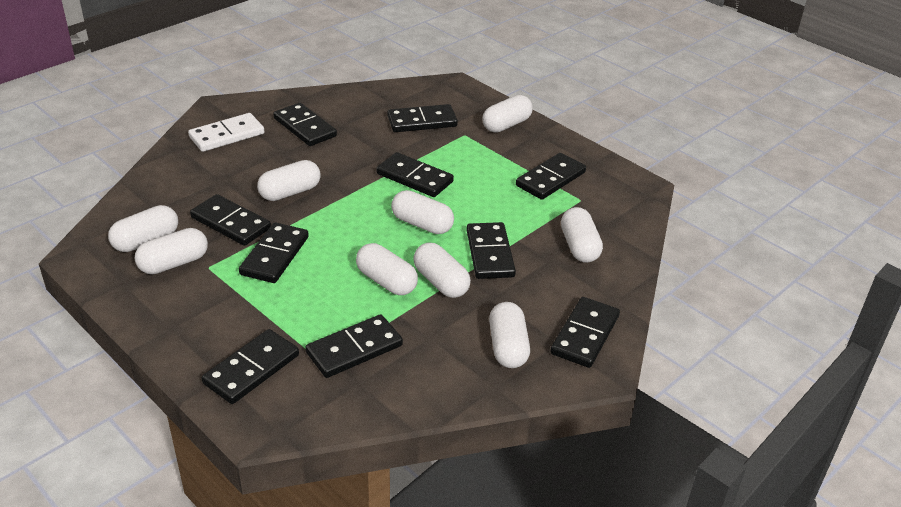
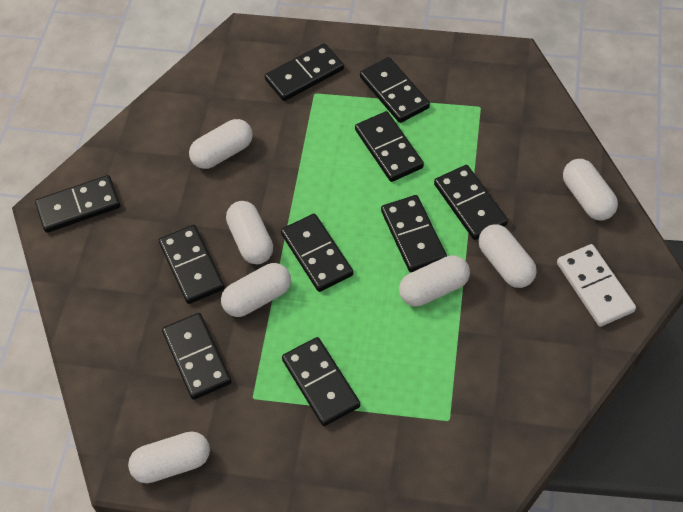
white capsule: 9 -> 7

